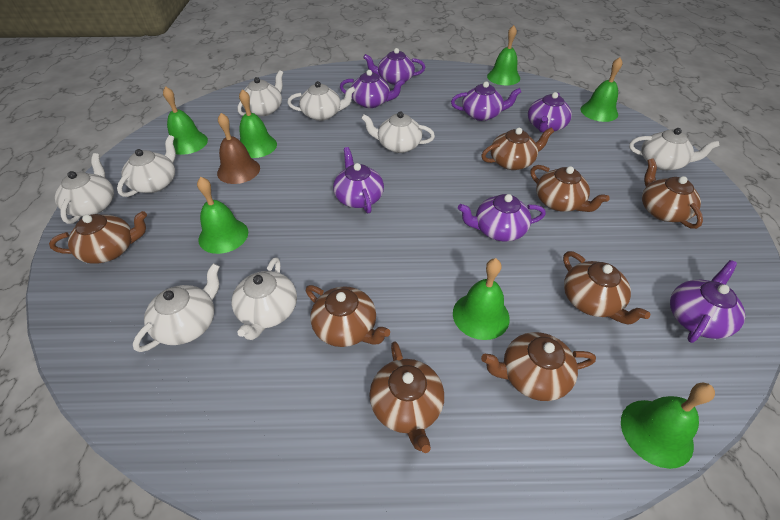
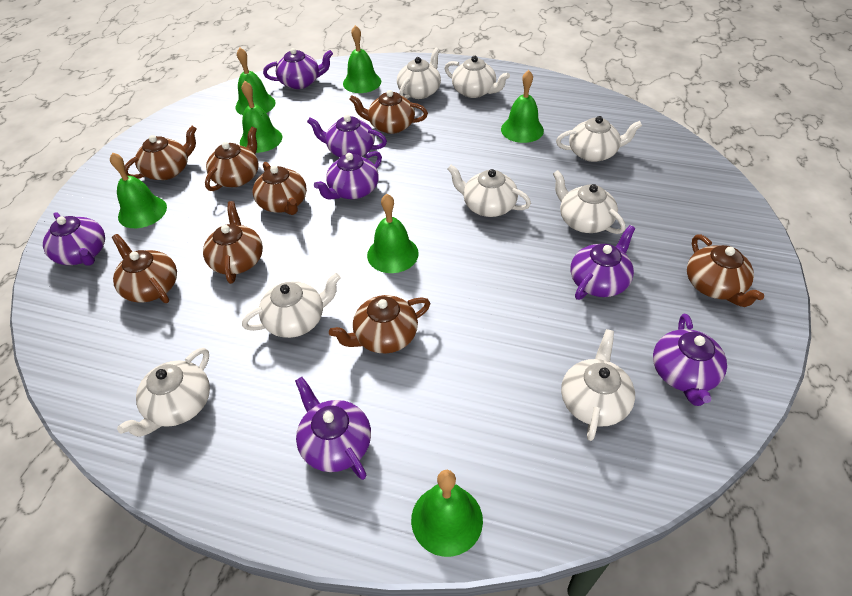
brown bell: 1 -> 0

